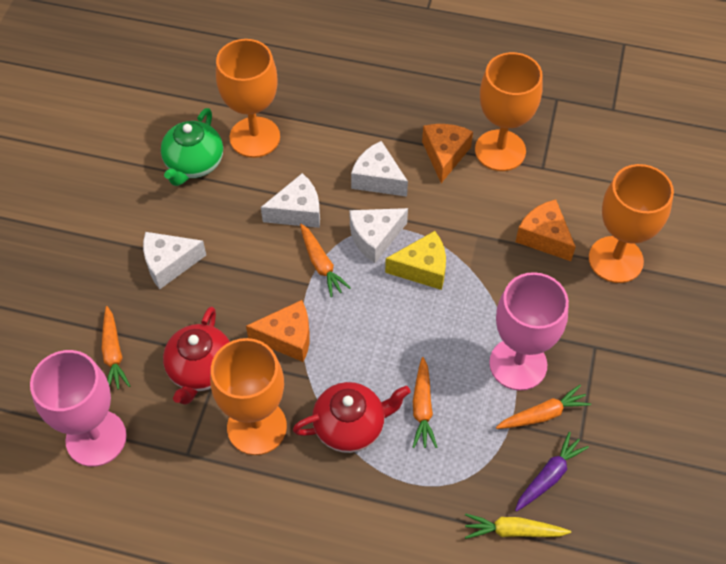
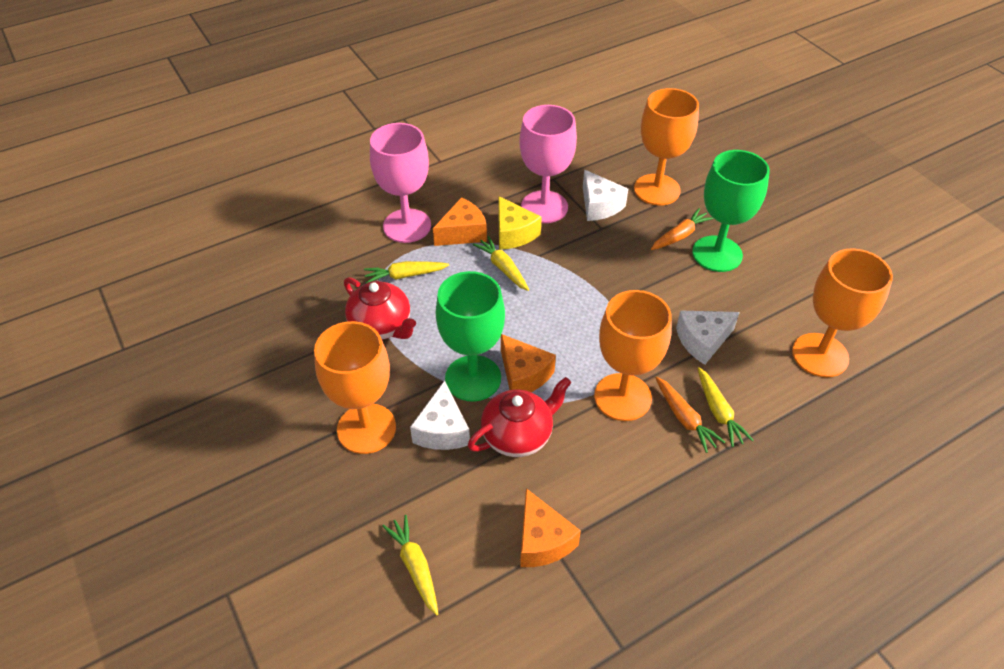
green goblet: 0 -> 2
green teapot: 1 -> 0
orange carrot: 4 -> 2
purple carrot: 1 -> 0
white cheese: 4 -> 3
yellow carrot: 1 -> 4

